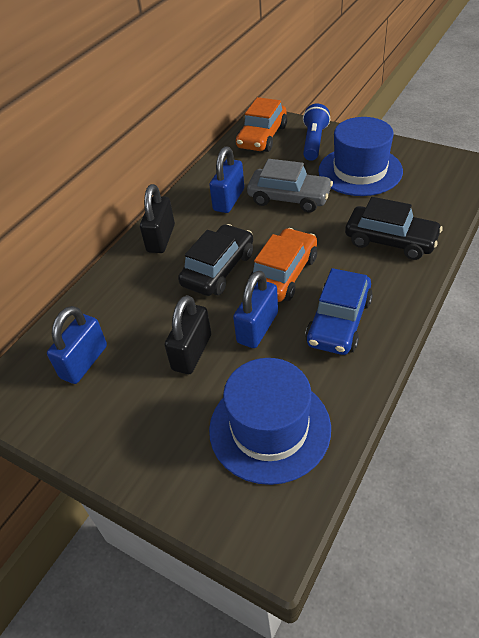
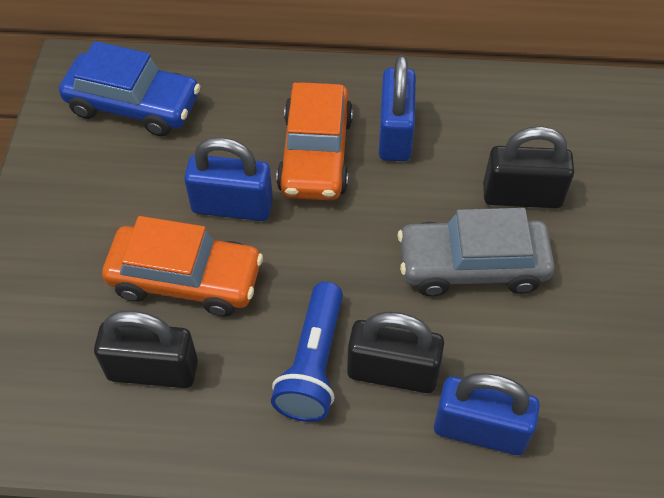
black car: 2 -> 0
black padlock: 2 -> 3
blue hat: 2 -> 0

